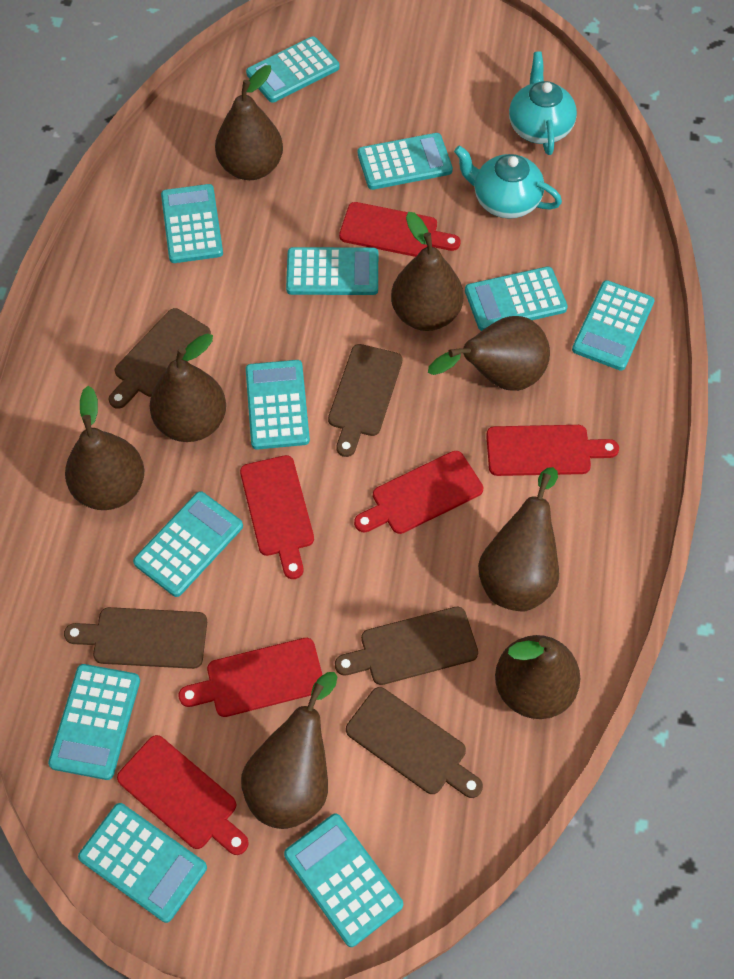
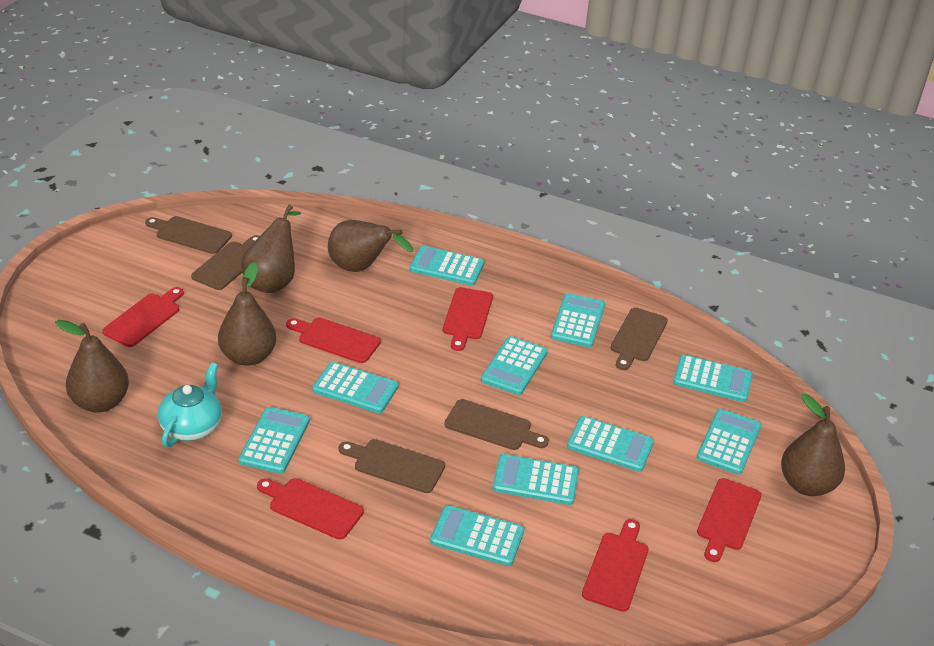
brown pear: 8 -> 5
turquoise calculator: 11 -> 10
turquoise teapot: 2 -> 1

